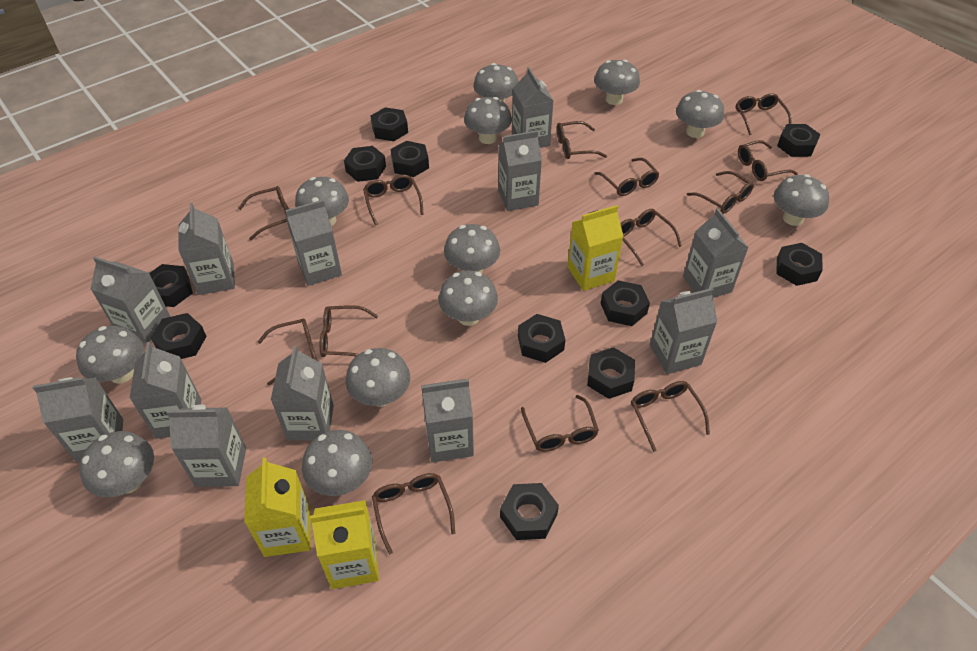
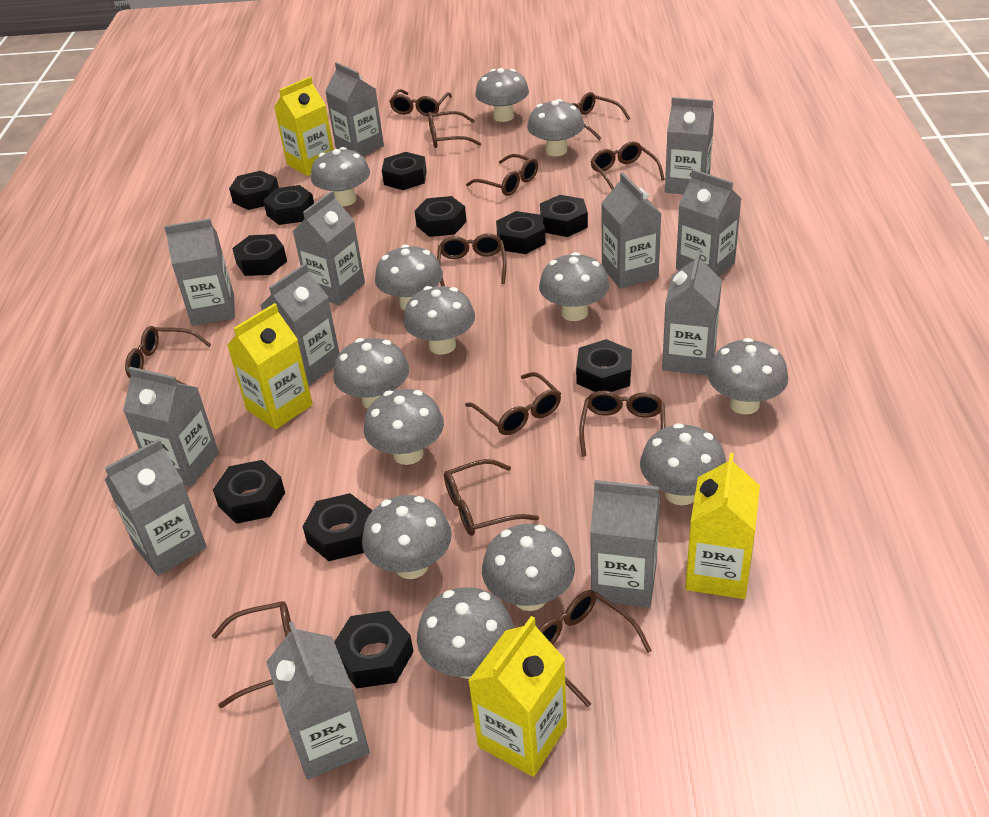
brown glasses: 13 -> 12
grey mushroom: 12 -> 13
yellow carton: 3 -> 4

